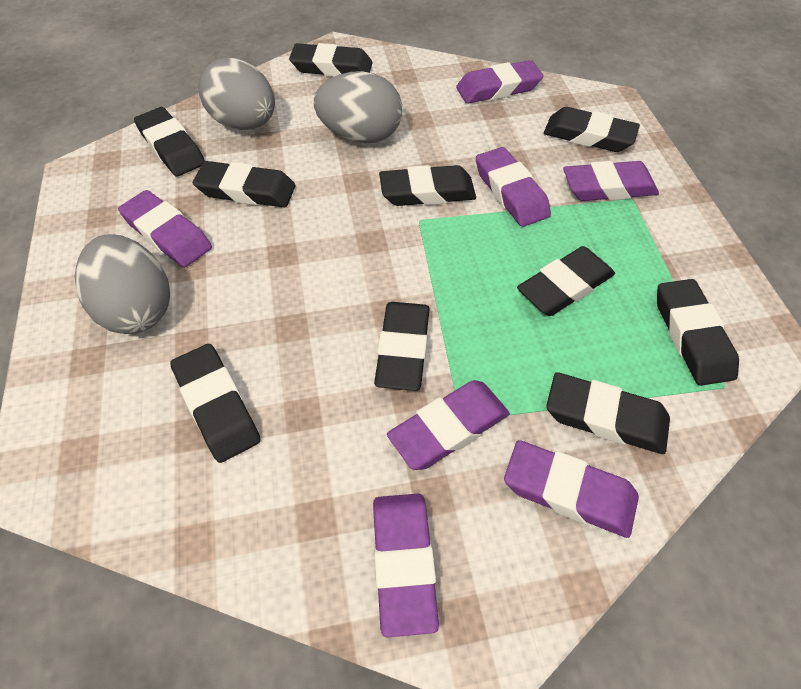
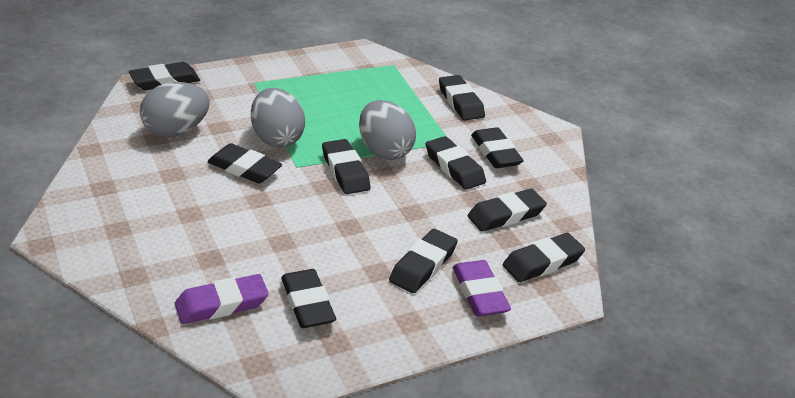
purple eraser: 7 -> 2

